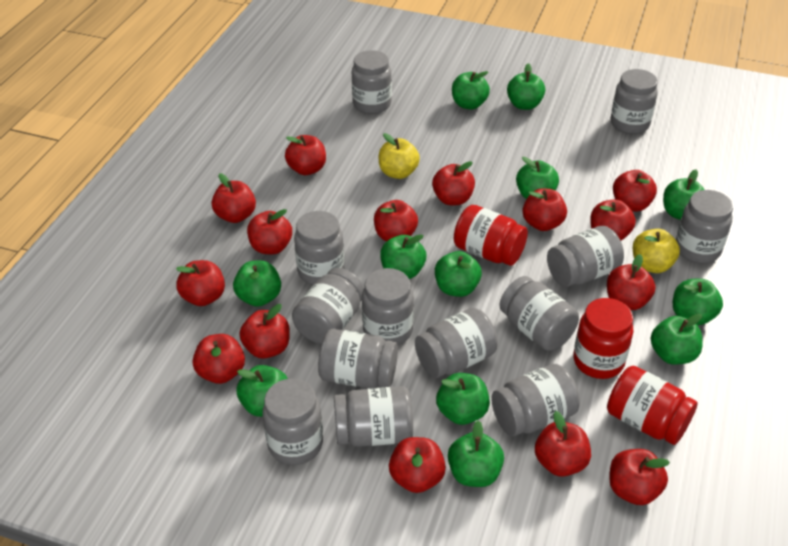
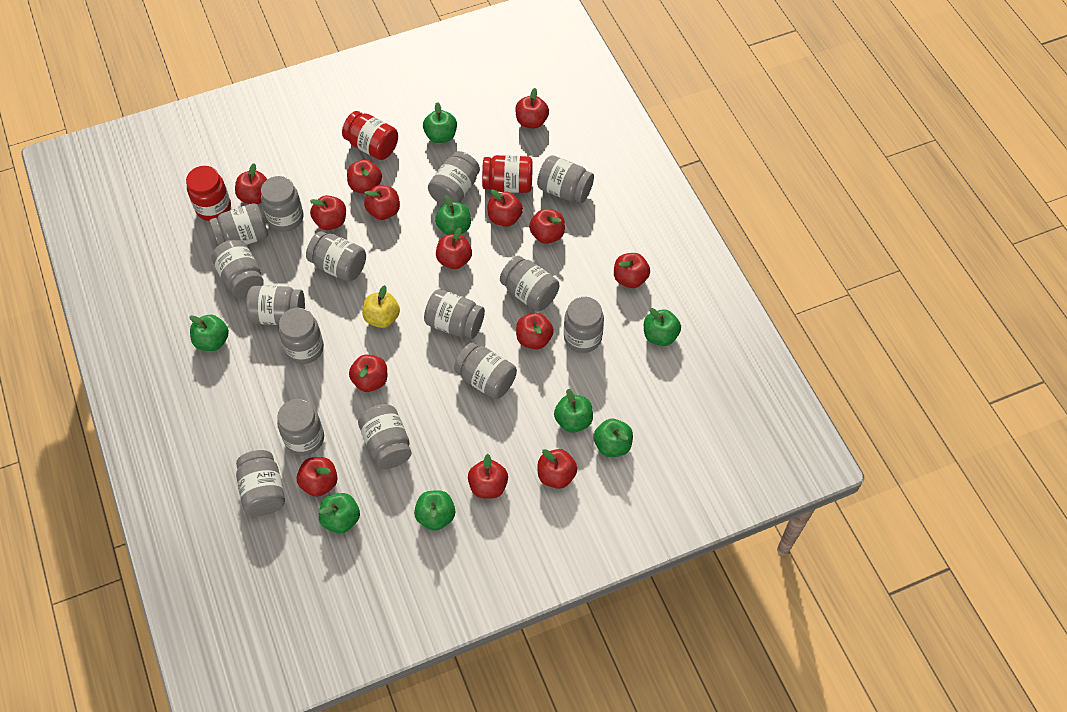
green apple: 12 -> 8
grey jar: 13 -> 15
red apple: 15 -> 14
yellow apple: 2 -> 1

